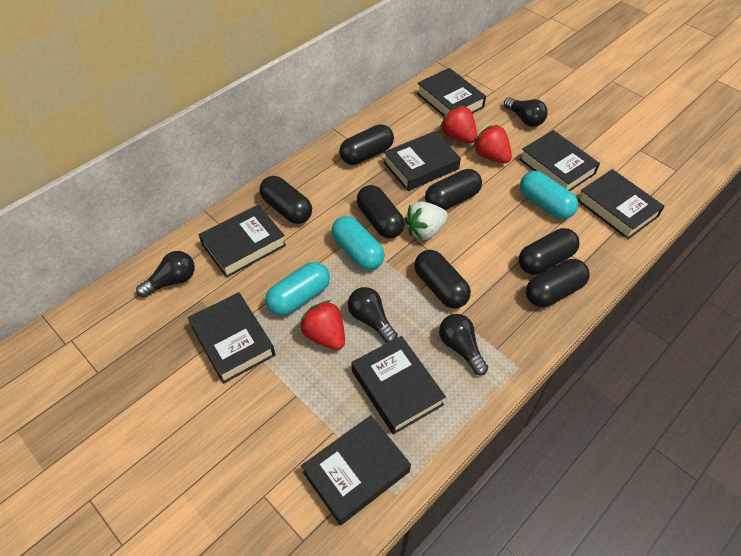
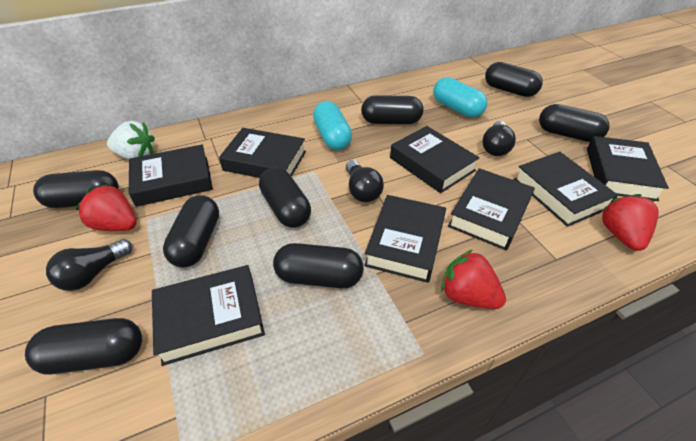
black capsule: 7 -> 8
black light bulb: 4 -> 3
turquoise capsule: 3 -> 2

